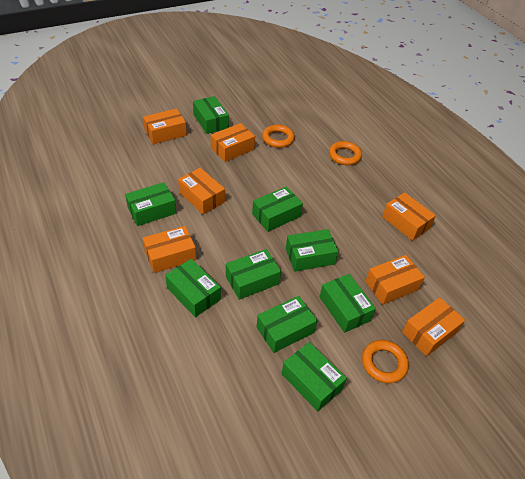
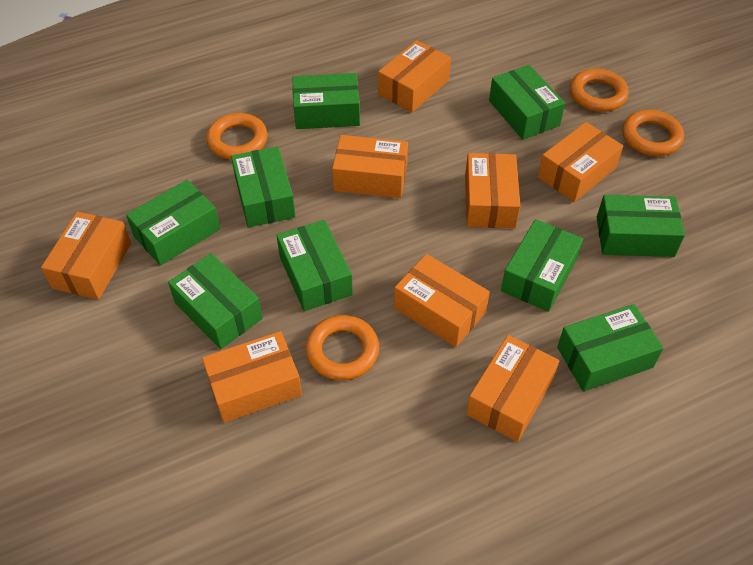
orange box: 7 -> 8
orange ring: 3 -> 4

